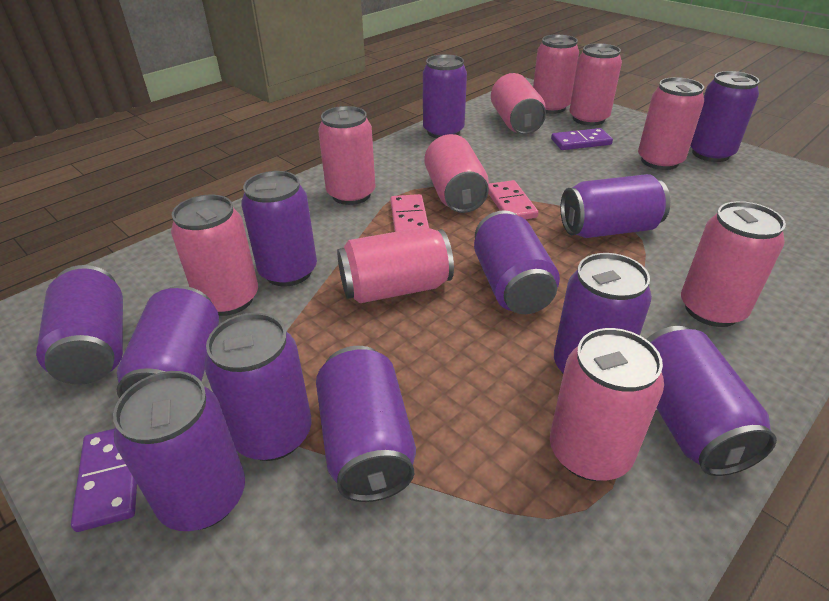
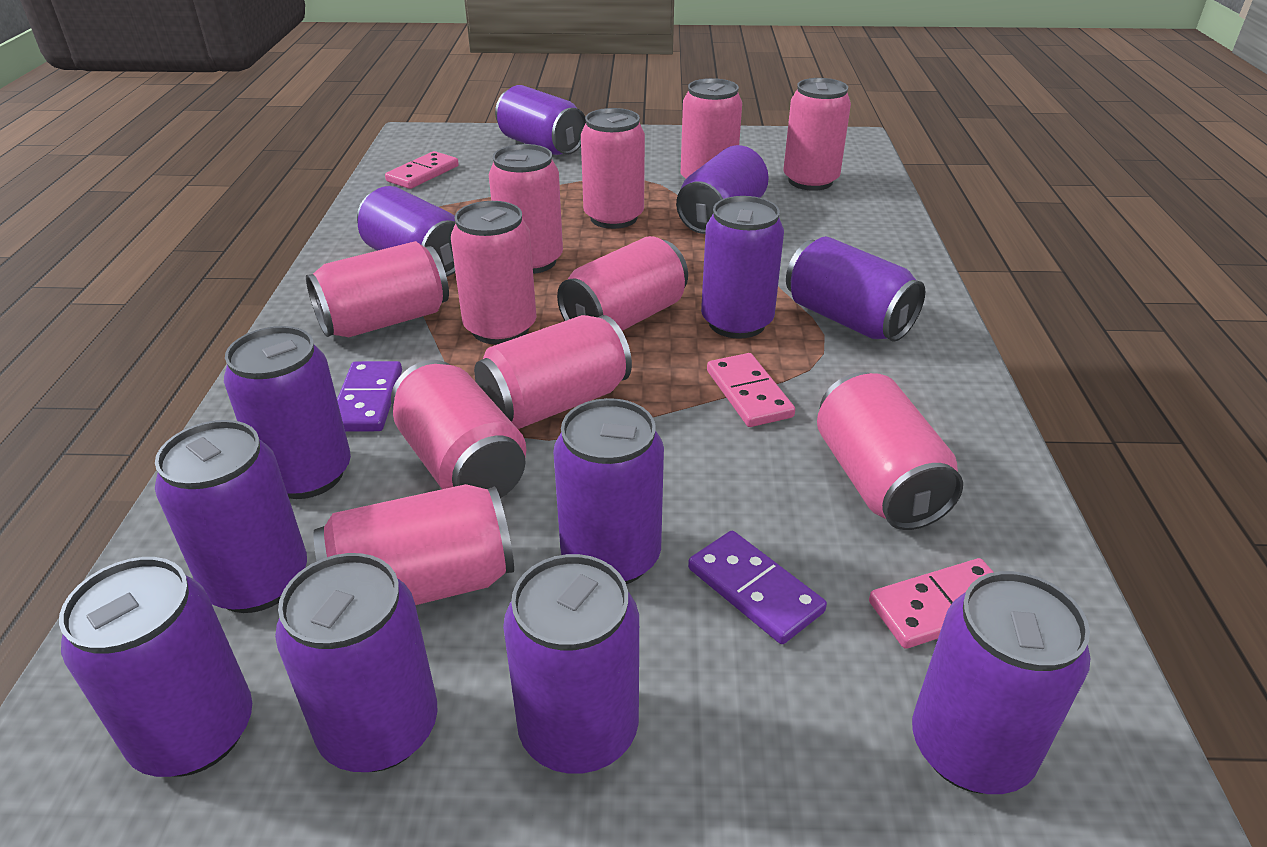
pink can: 10 -> 11
pink domino: 2 -> 3

